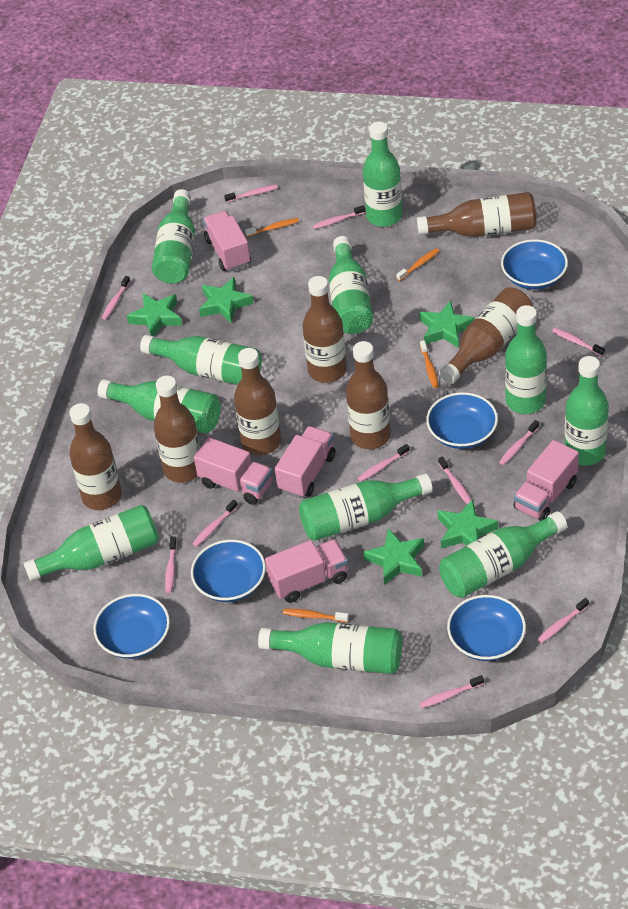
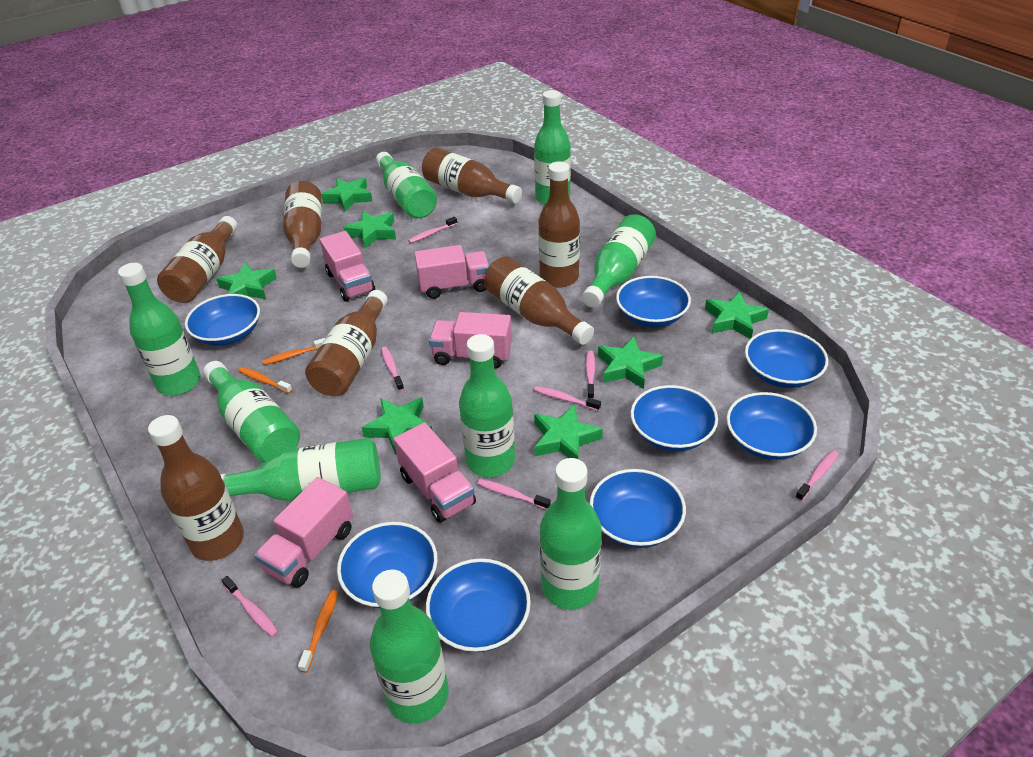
blue bowl: 5 -> 8
green bottle: 11 -> 9
green star: 5 -> 7
orange toothbrush: 4 -> 3
pink toothbrush: 11 -> 7

